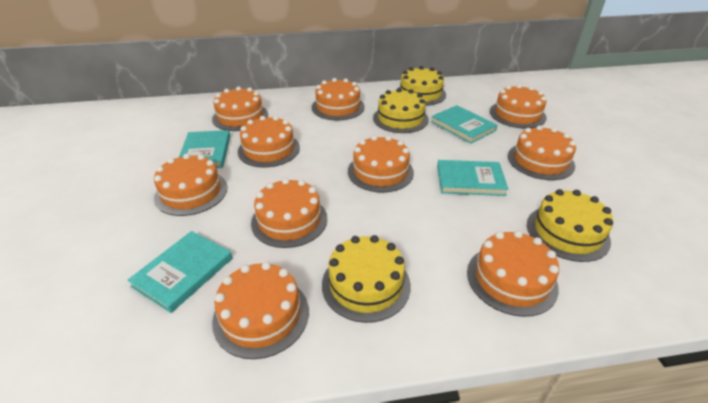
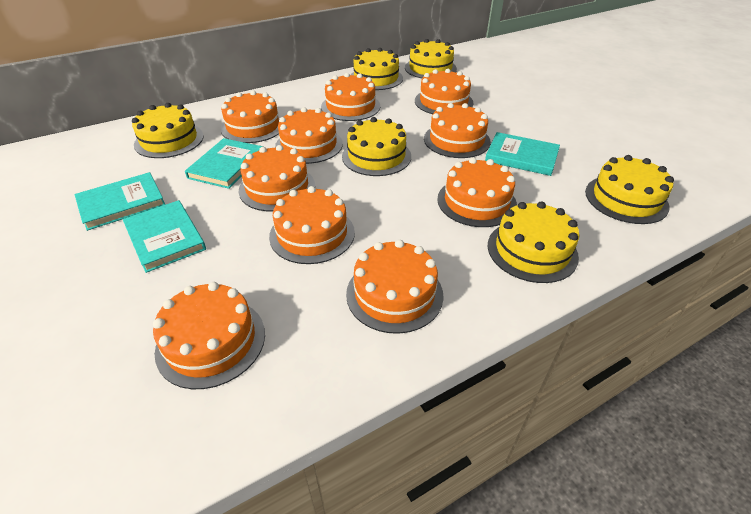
yellow cake: 4 -> 6

